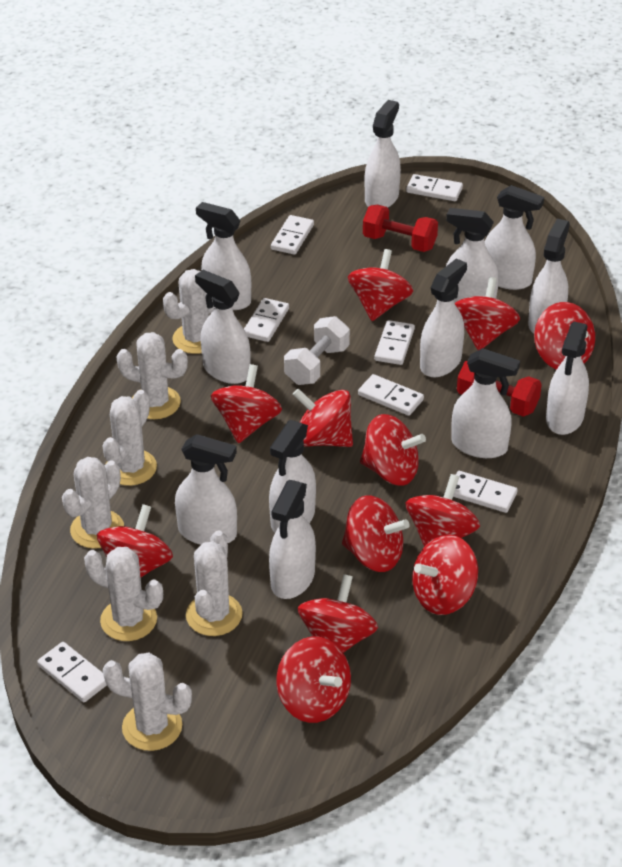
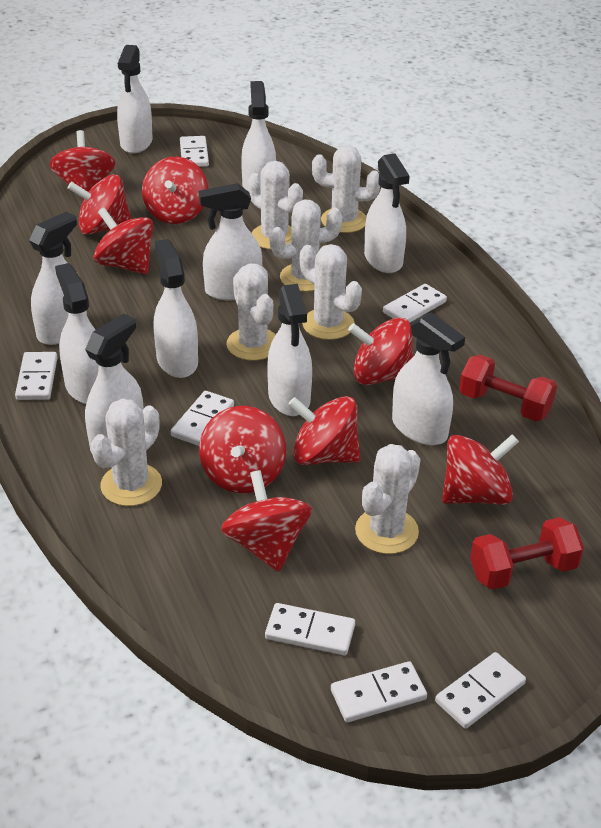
red spinning top: 12 -> 9
white dumbbell: 1 -> 0
white spray bottle: 12 -> 10

